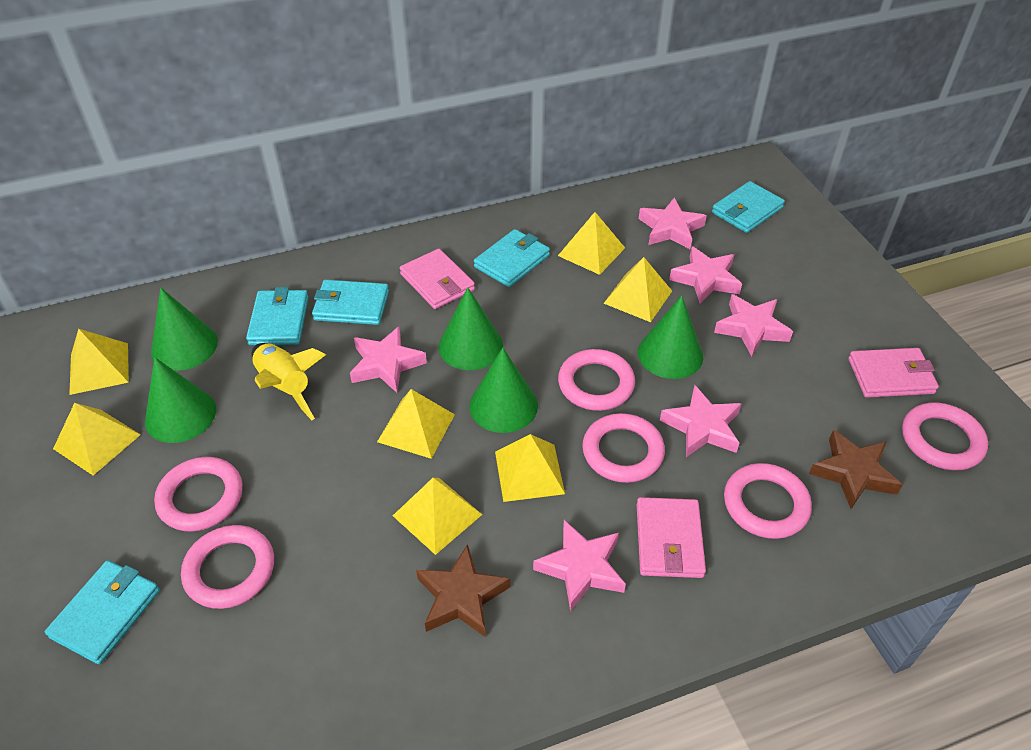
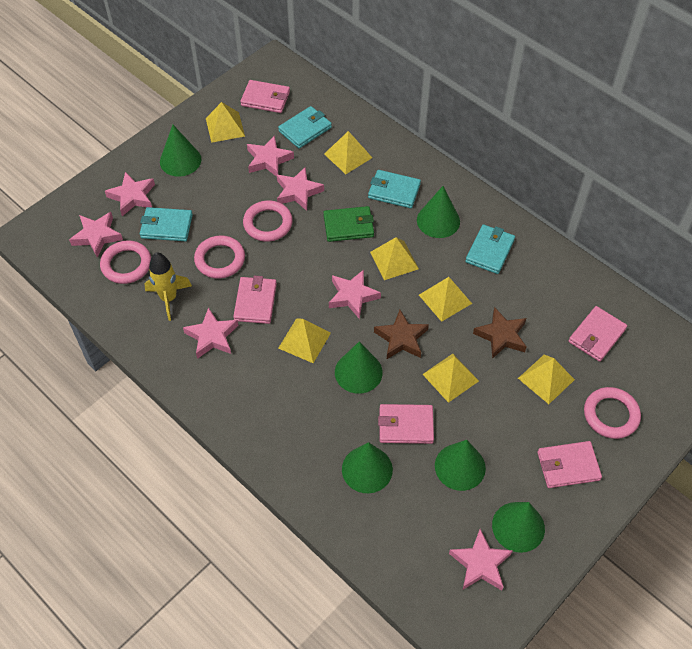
green cone: 5 -> 6
green wallet: 0 -> 1
pink ring: 6 -> 4
pink star: 6 -> 7
pink wallet: 3 -> 5
turquoise wallet: 5 -> 4

